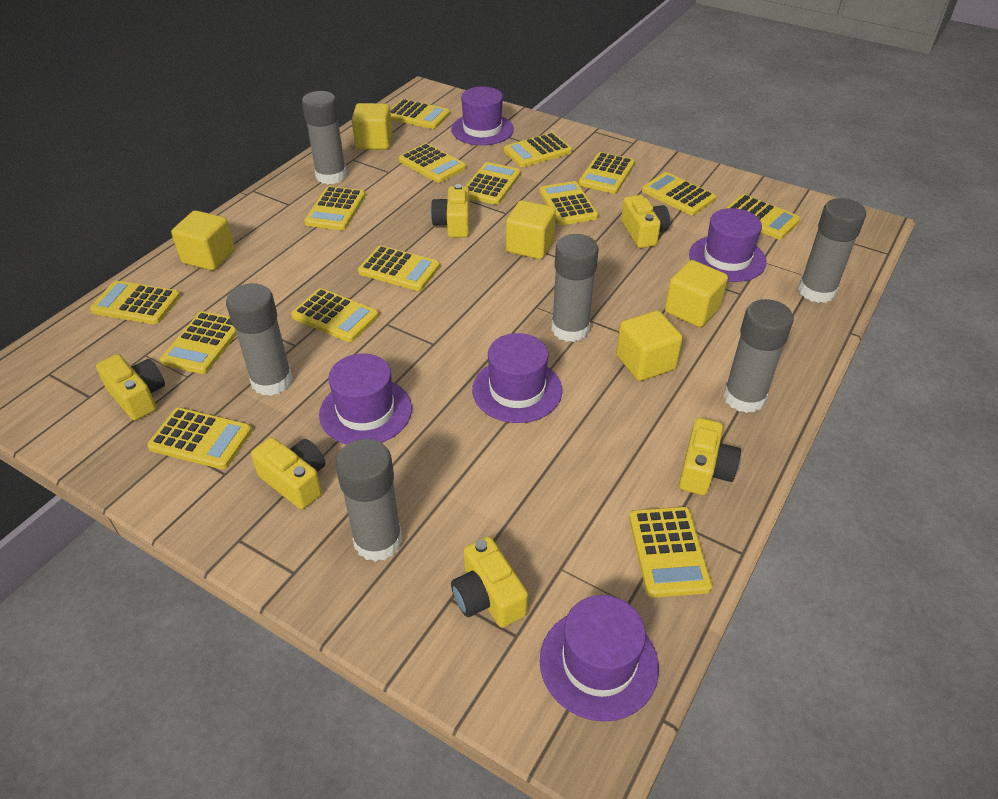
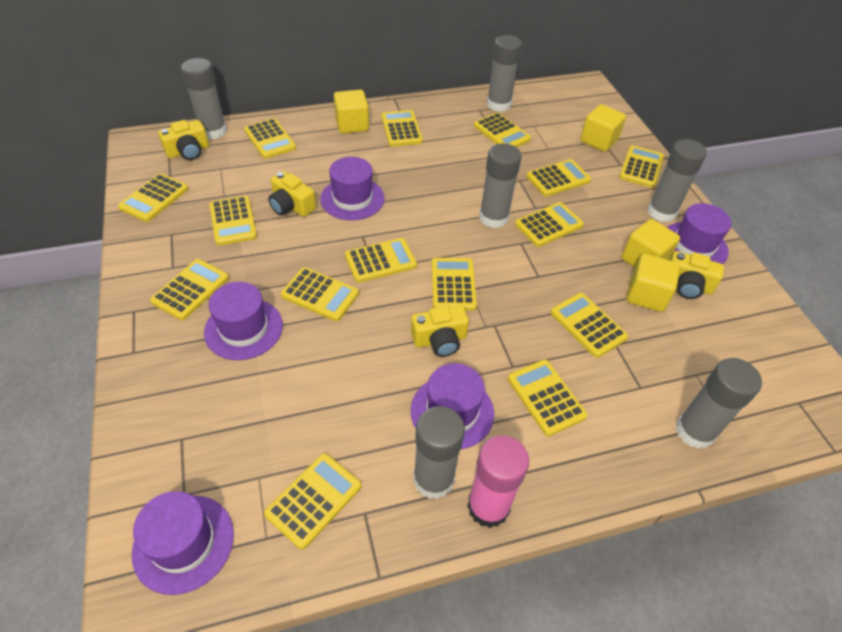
pink glue stick: 0 -> 1
yellow camera: 6 -> 4
yellow cube: 5 -> 4

